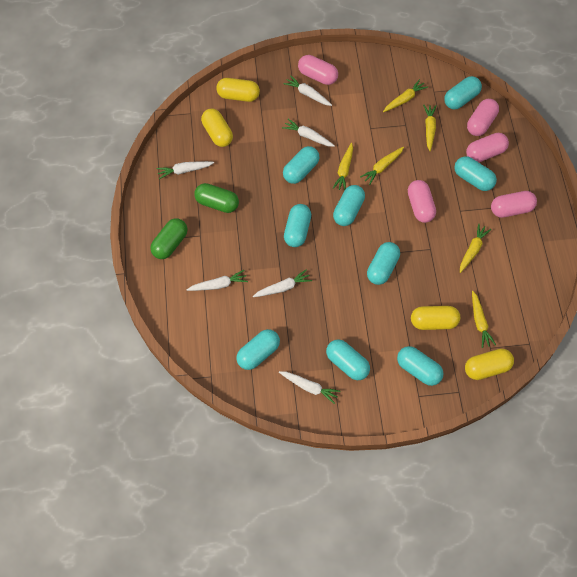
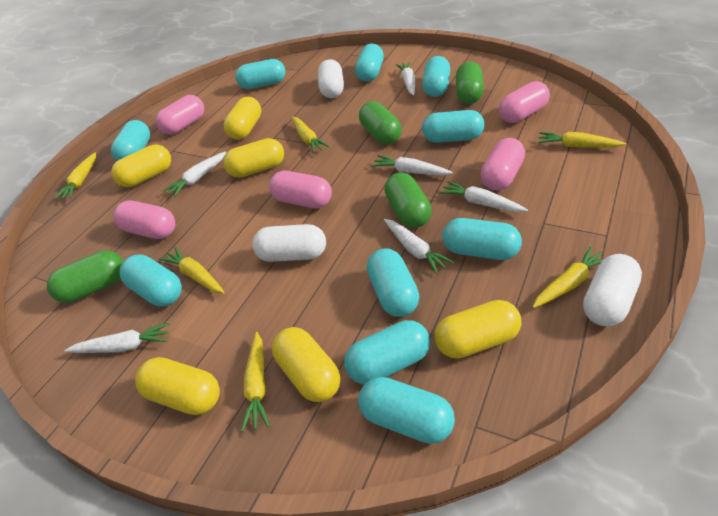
green capsule: 2 -> 4
turquoise capsule: 9 -> 10
white capsule: 0 -> 3
yellow capsule: 4 -> 6

